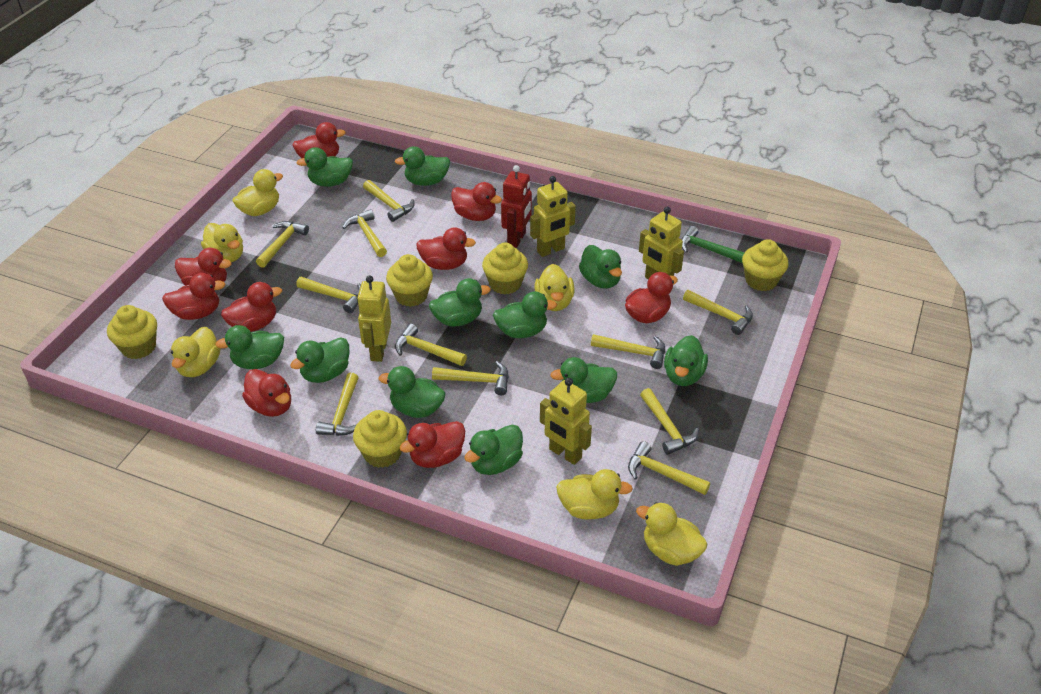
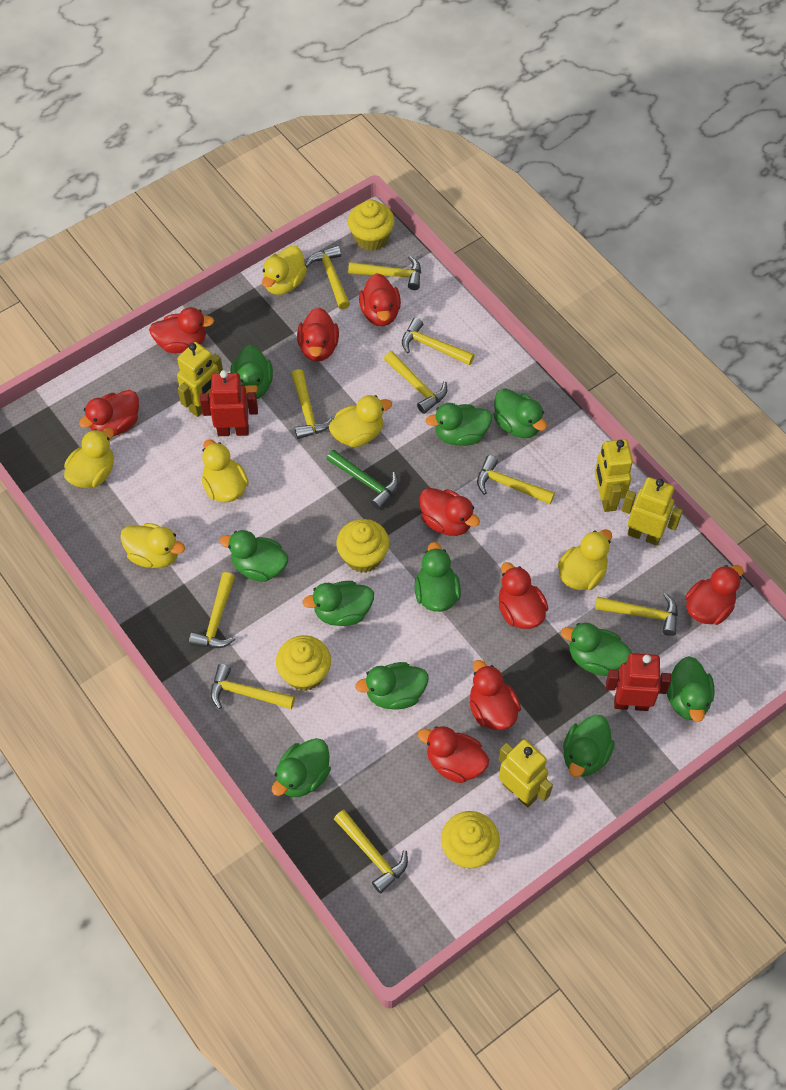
red robot: 1 -> 2
yellow cupcake: 5 -> 4
yellow hammer: 11 -> 10

